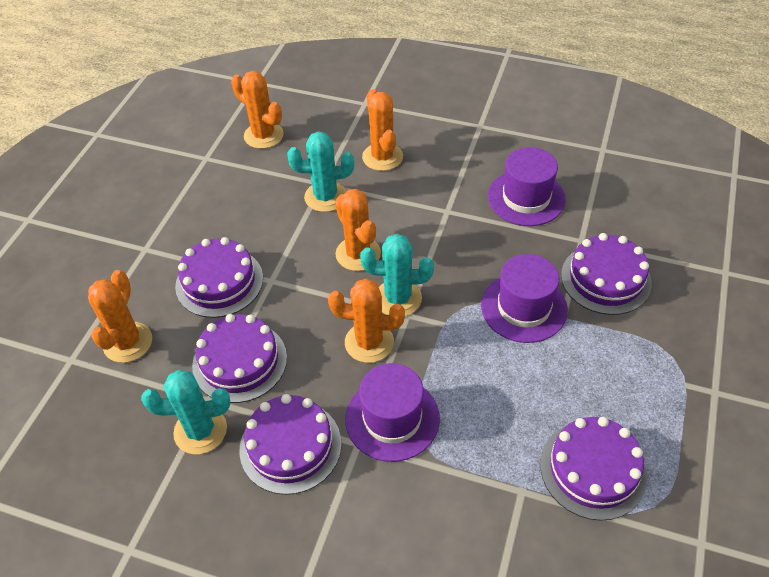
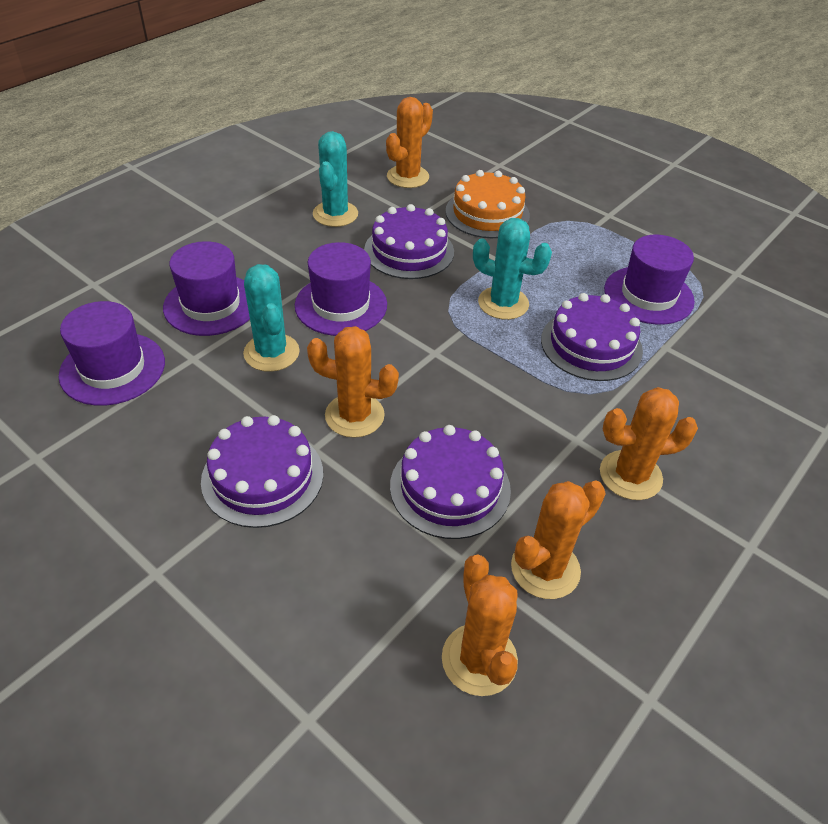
orange cake: 0 -> 1
purple cake: 5 -> 4
purple hat: 3 -> 4

